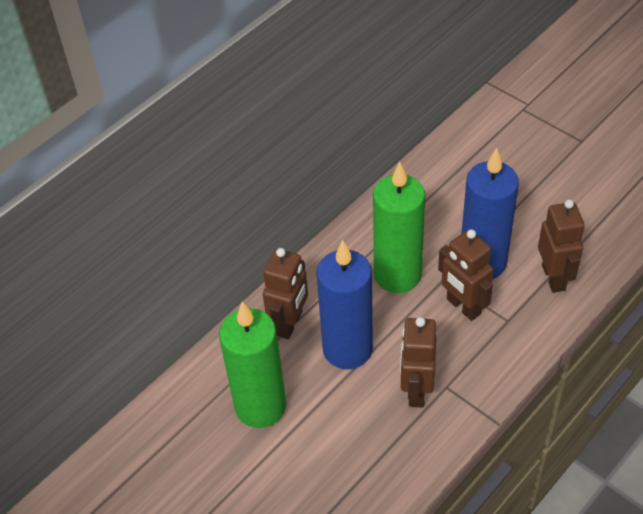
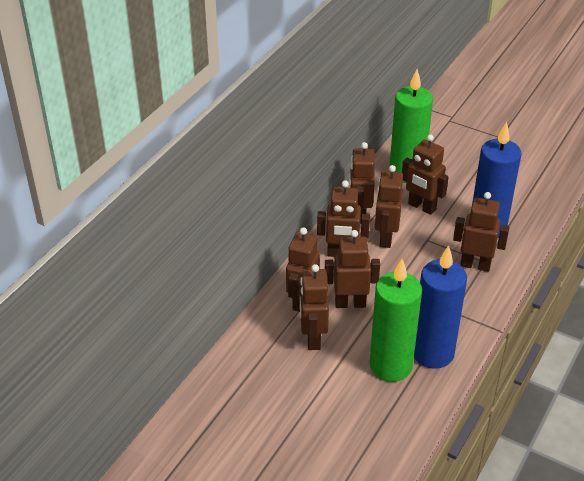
brown robot: 4 -> 8

